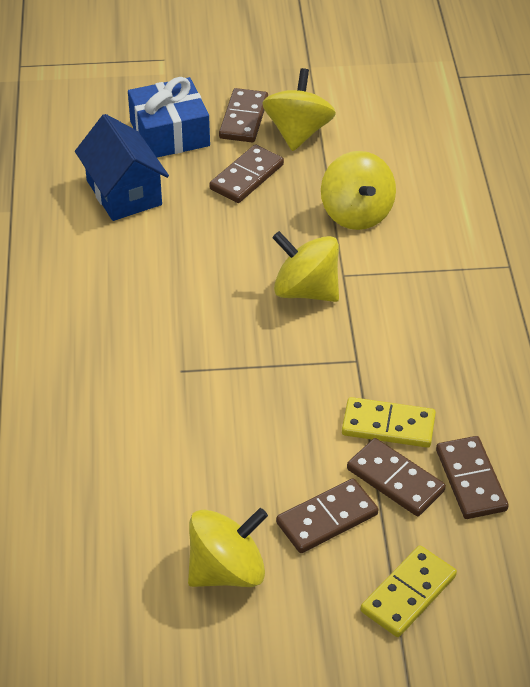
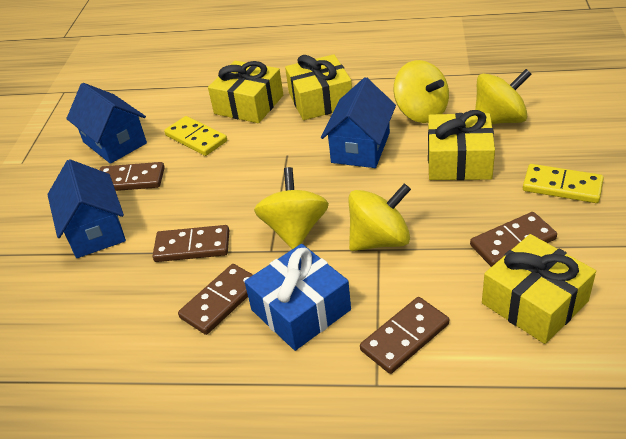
blue house: 1 -> 3
yellow gift: 0 -> 4

